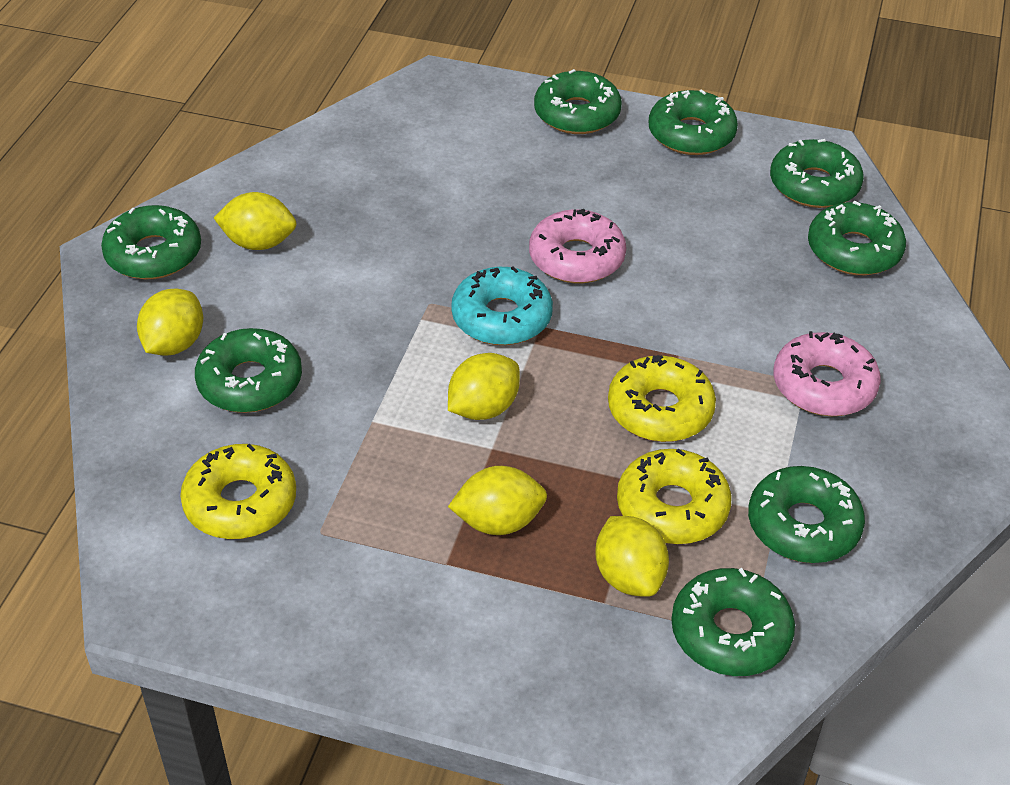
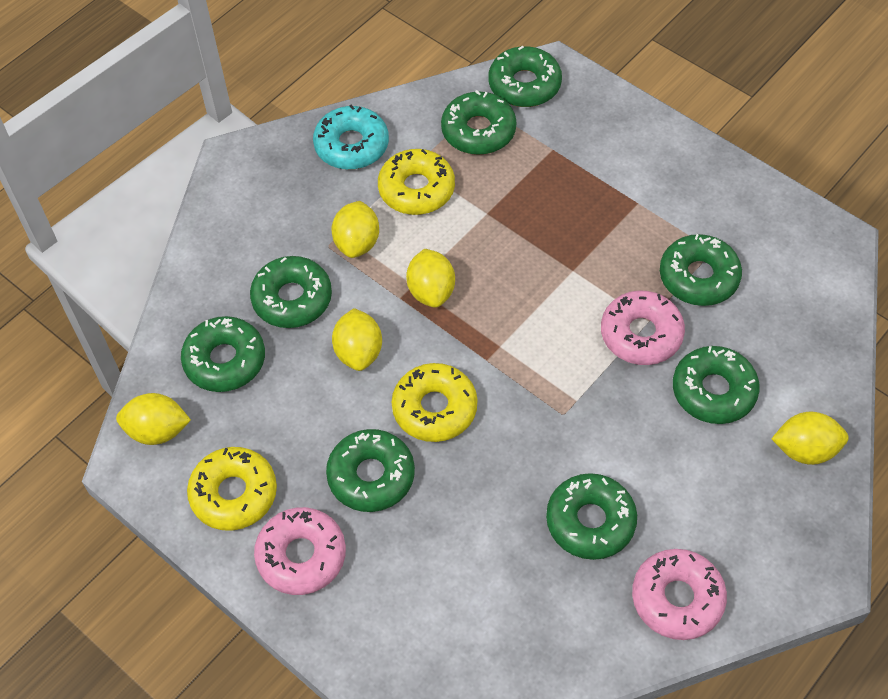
pink donut: 2 -> 3

